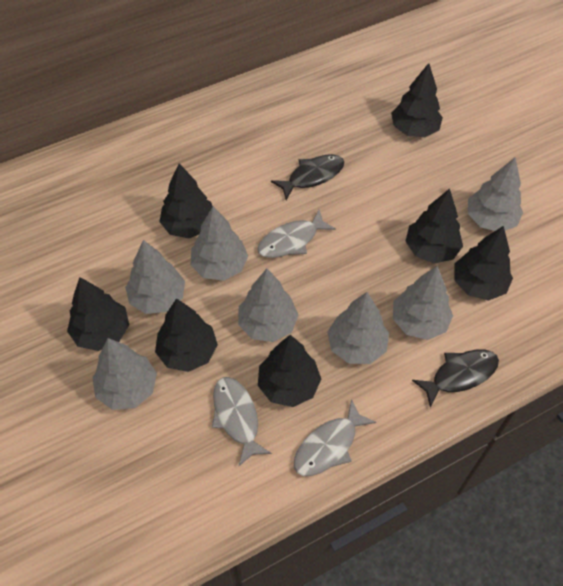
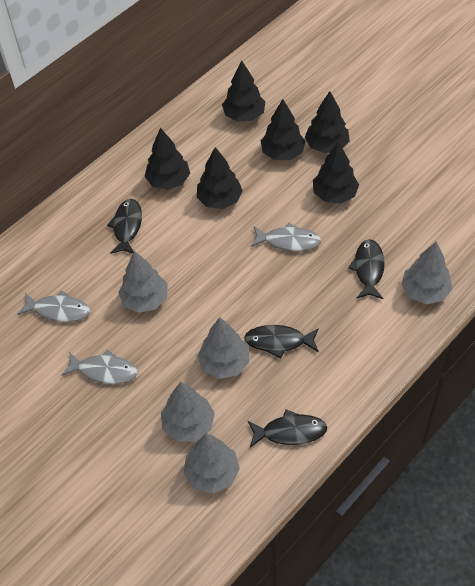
black fish: 2 -> 4
black tree: 7 -> 6
grey tree: 7 -> 5

